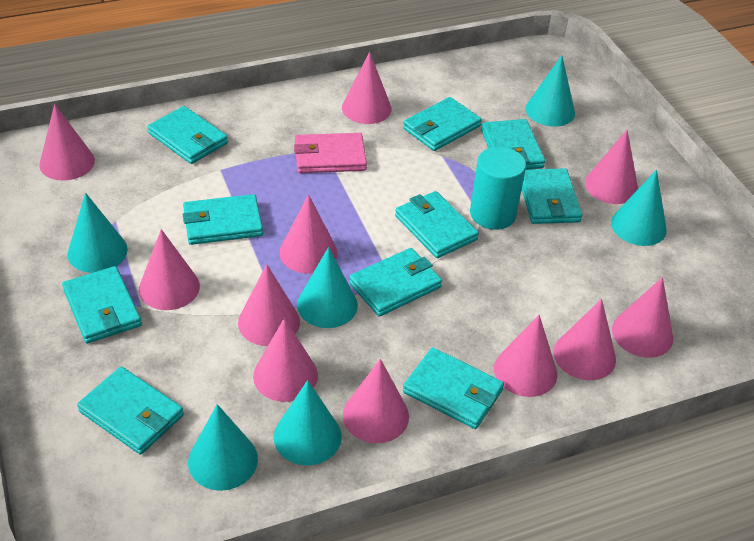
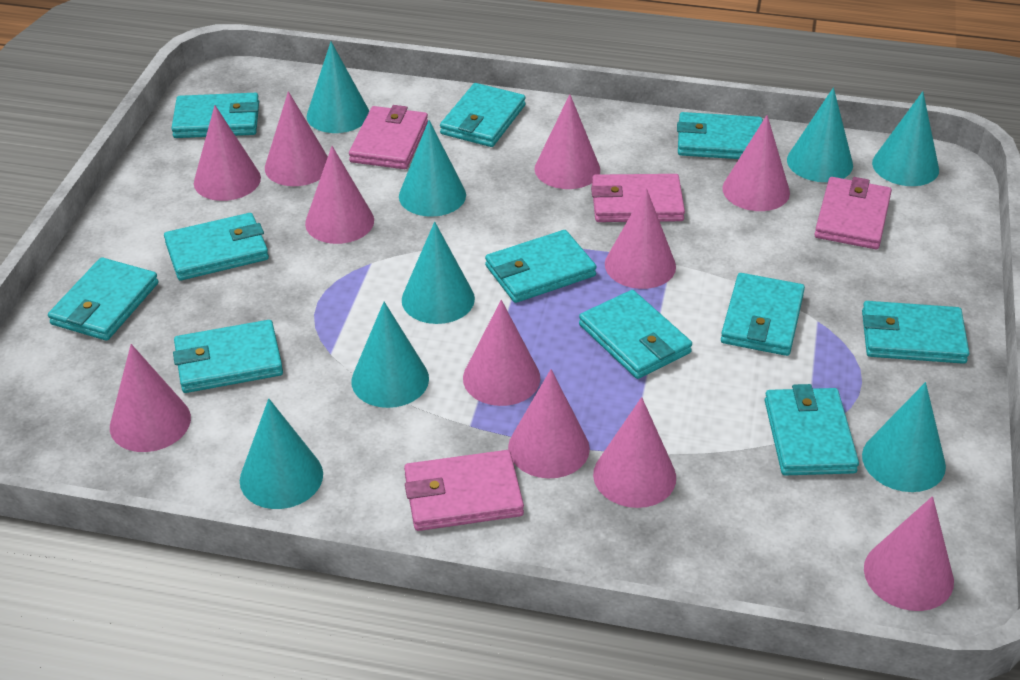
pink wallet: 1 -> 4
turquoise cone: 6 -> 8
turquoise cylinder: 1 -> 0
turquoise wallet: 10 -> 11

